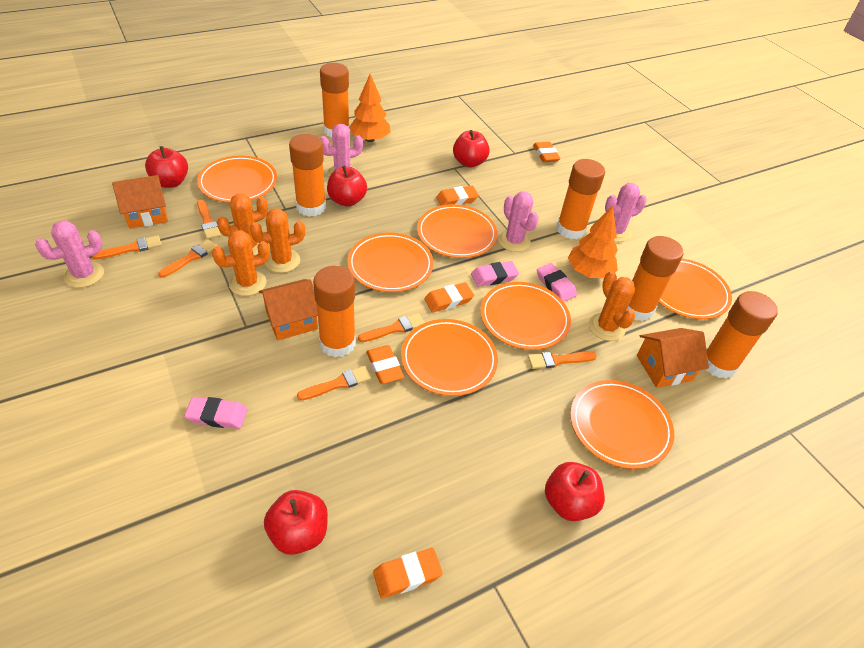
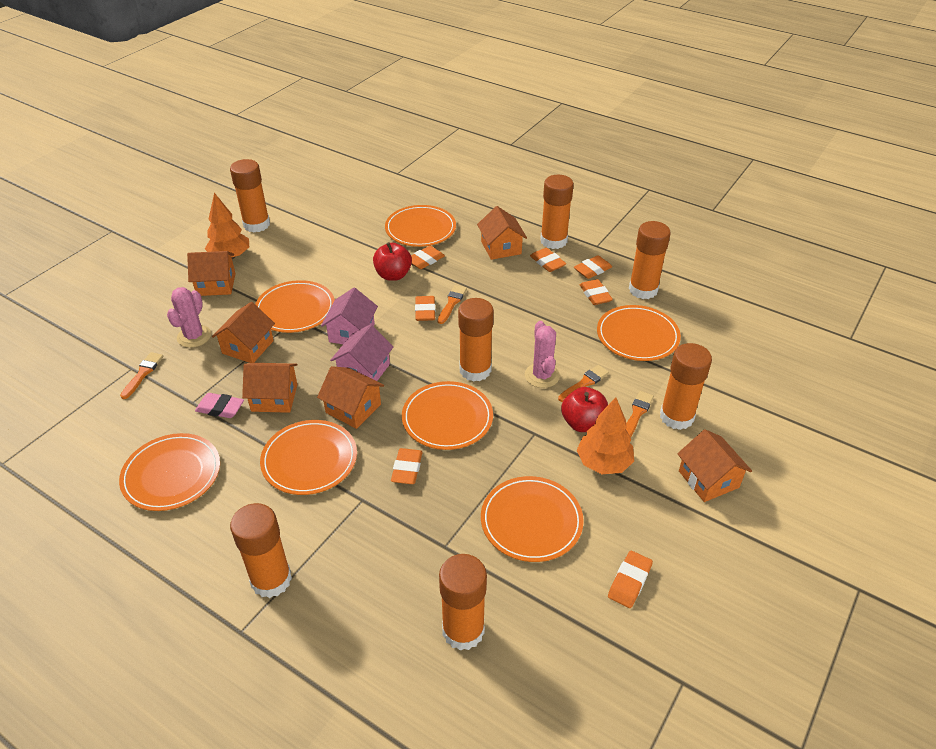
orange brush: 6 -> 4
orange cactus: 4 -> 0
orange eraser: 5 -> 7
orange glue stick: 6 -> 7
orange house: 3 -> 6
pink cactus: 4 -> 2
pink eraser: 3 -> 1
pink house: 0 -> 2
red apple: 5 -> 2

